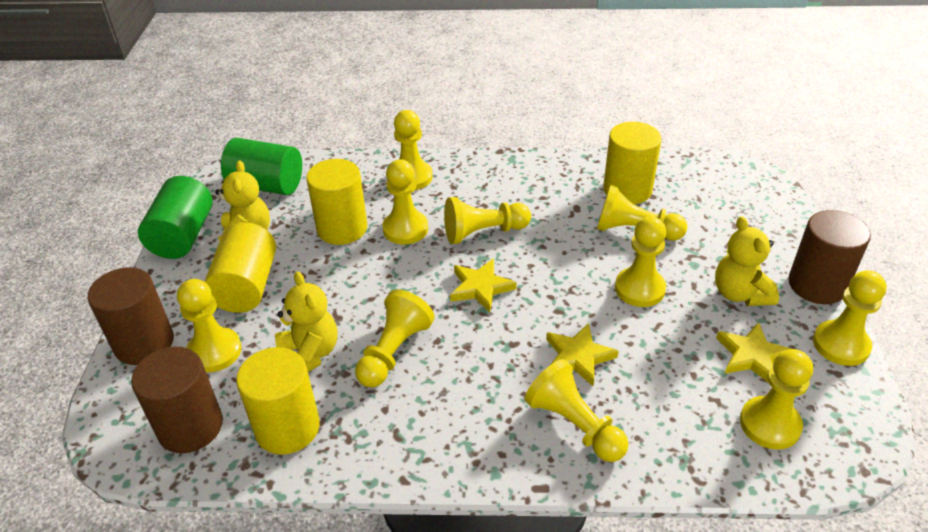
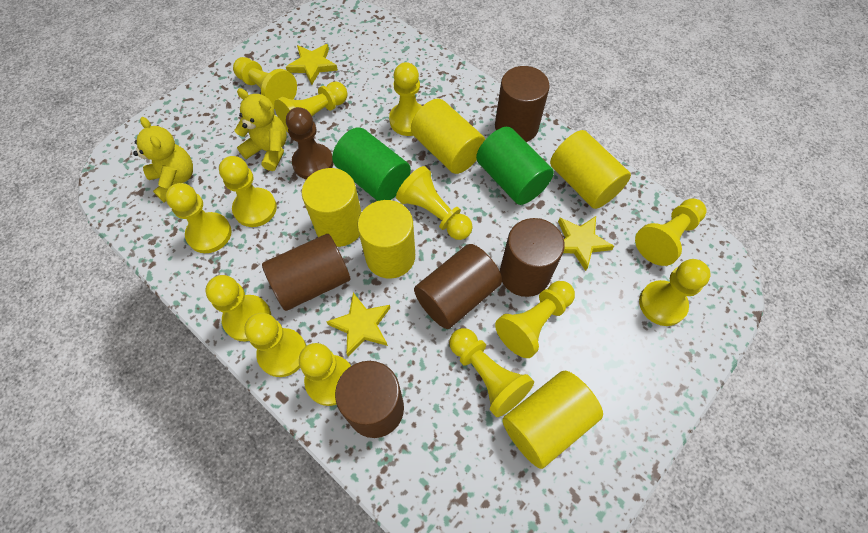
brown cylinder: 3 -> 5
brown pawn: 0 -> 1
yellow cylinder: 4 -> 5
yellow pawn: 10 -> 13
yellow teddy bear: 3 -> 2

